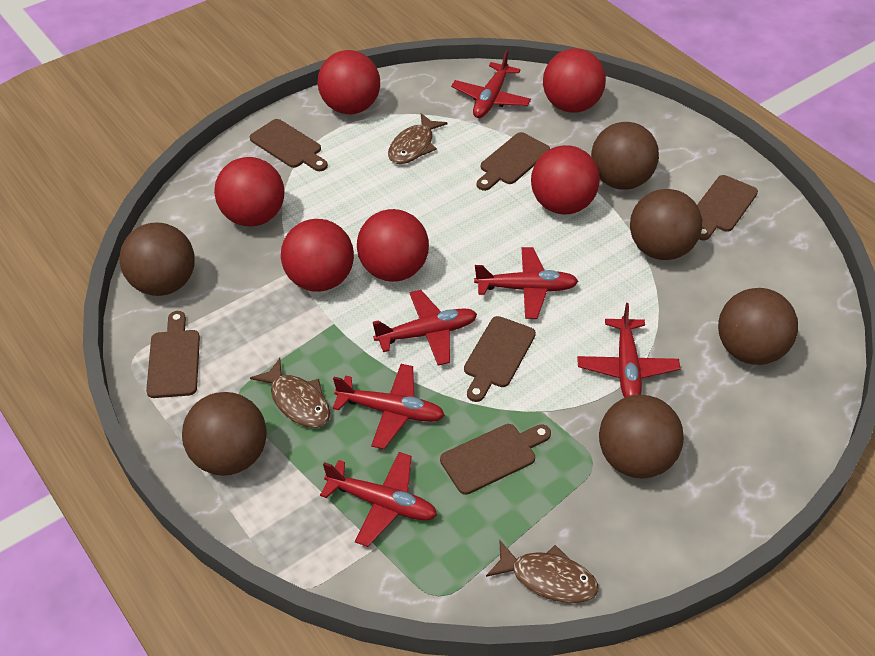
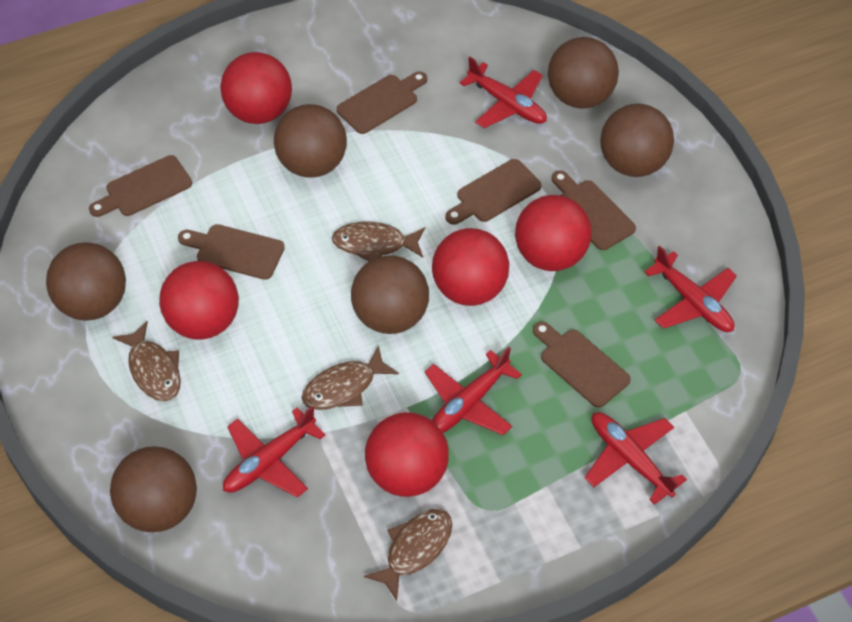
brown fish: 3 -> 4
red ball: 6 -> 5
red plane: 6 -> 5

